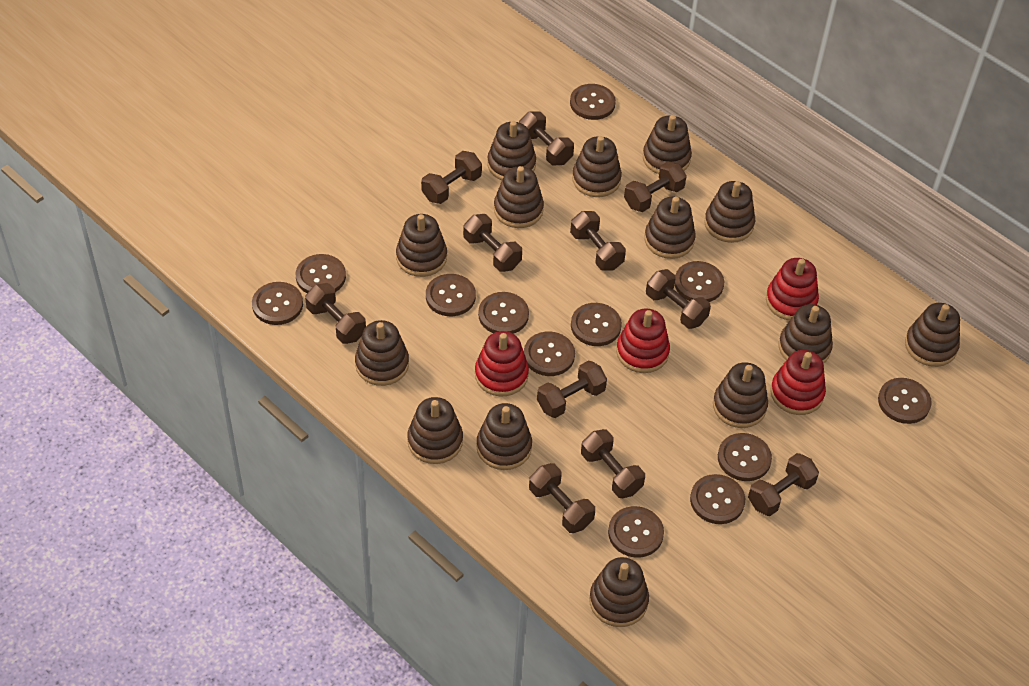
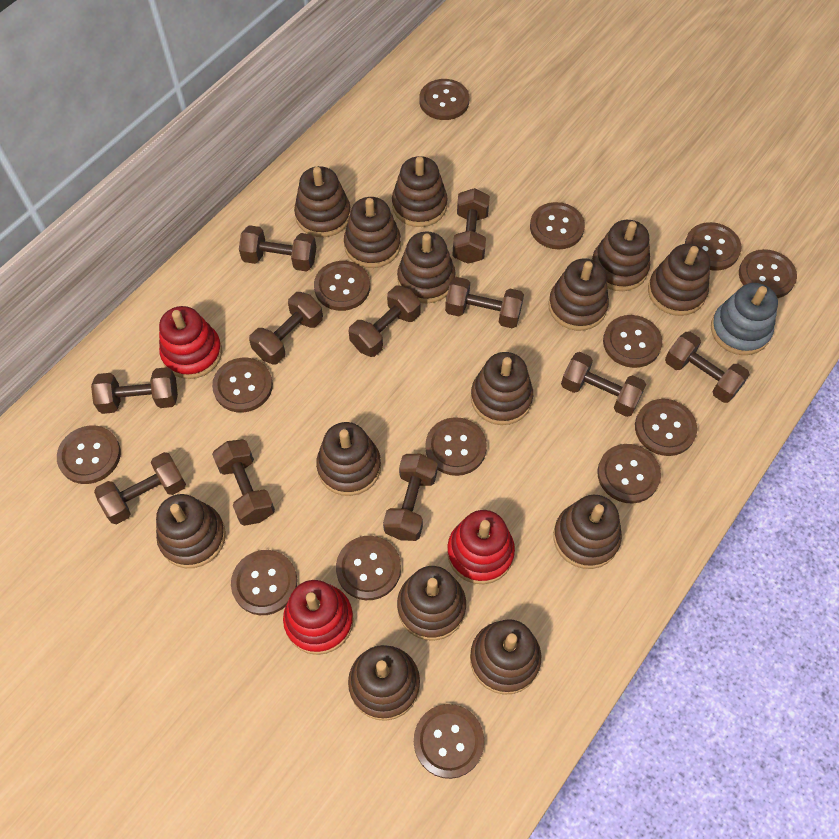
brown button: 12 -> 14
grey stacking toy: 0 -> 1
red stacking toy: 4 -> 3

